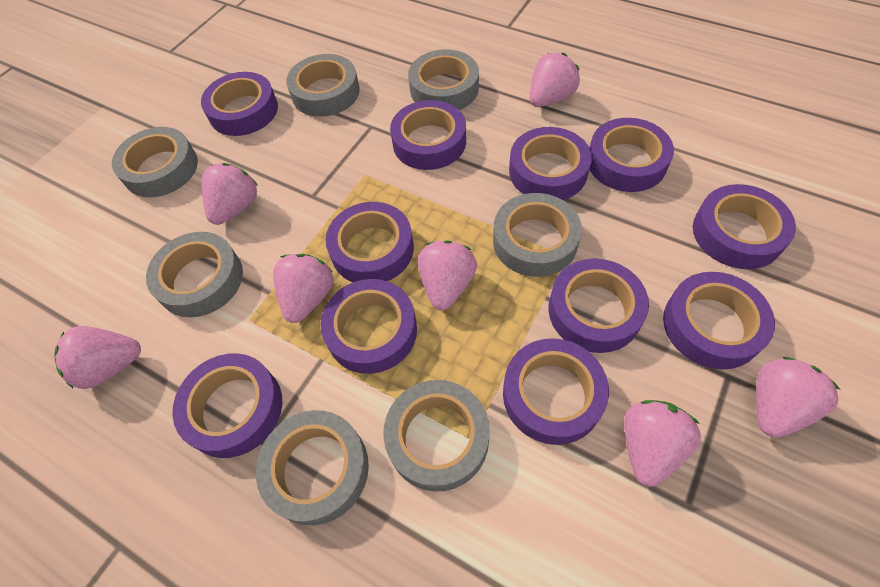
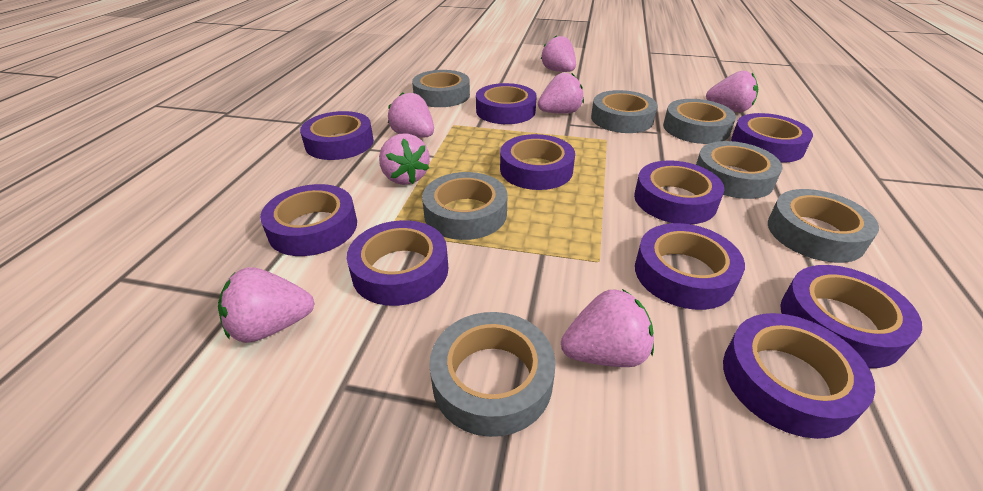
purple tape: 11 -> 10

